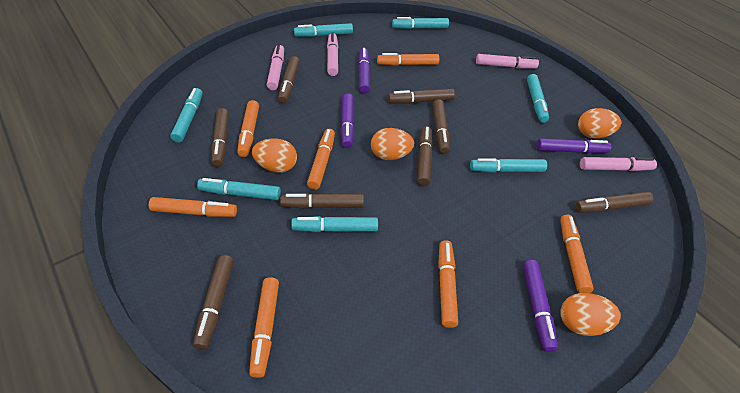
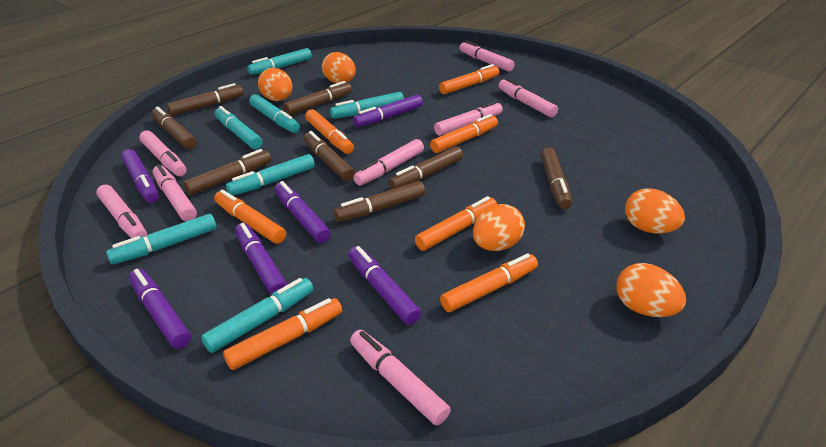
orange egg: 4 -> 5
pink marker: 4 -> 8
purple marker: 4 -> 6

